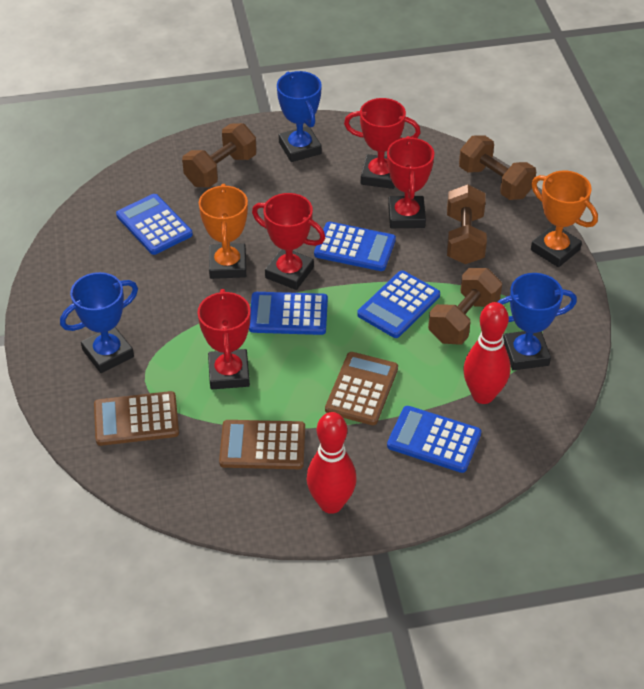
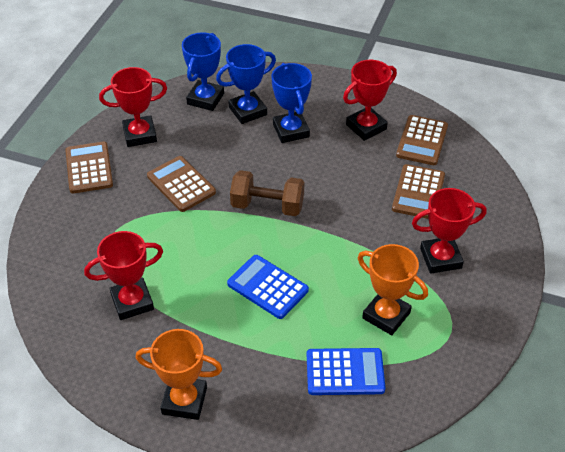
blue calculator: 5 -> 2
brown calculator: 3 -> 4
brown dumbbell: 4 -> 1
red bowling pin: 2 -> 0

